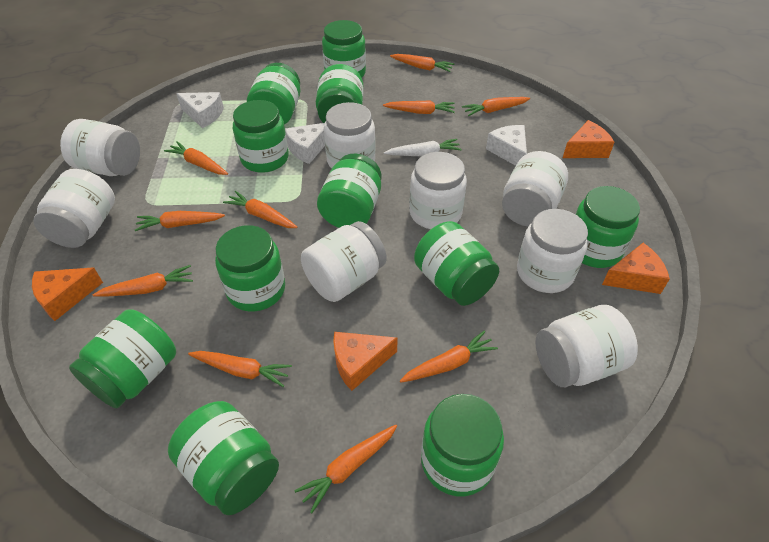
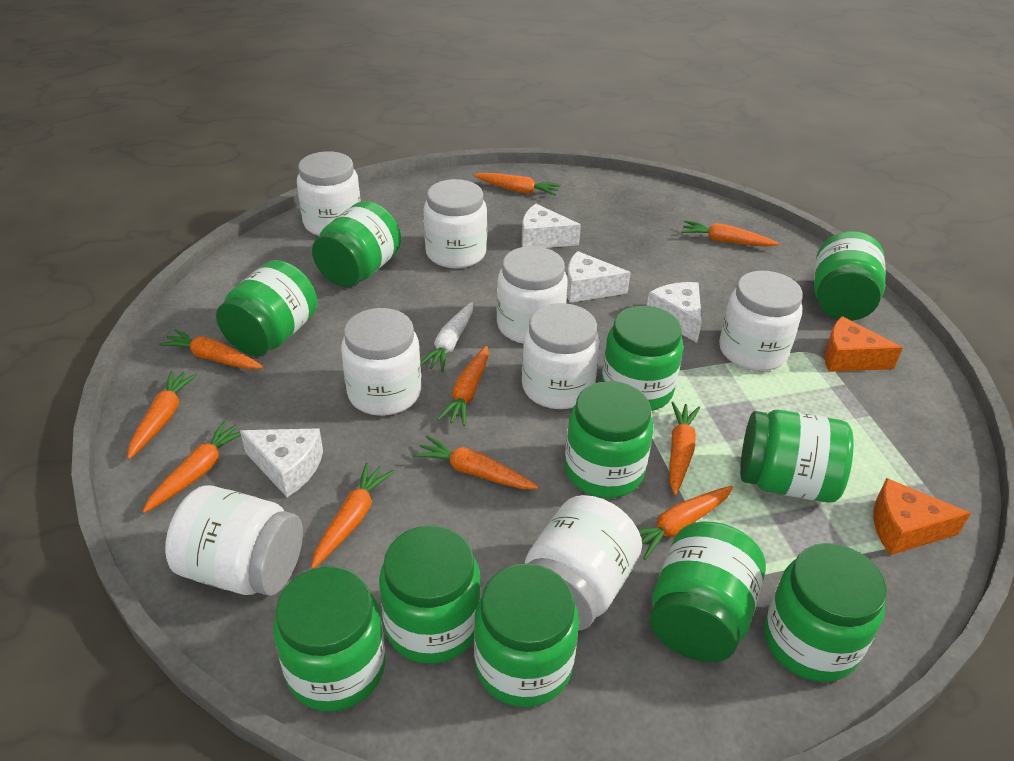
orange cheese: 4 -> 2
white cheese: 3 -> 4

